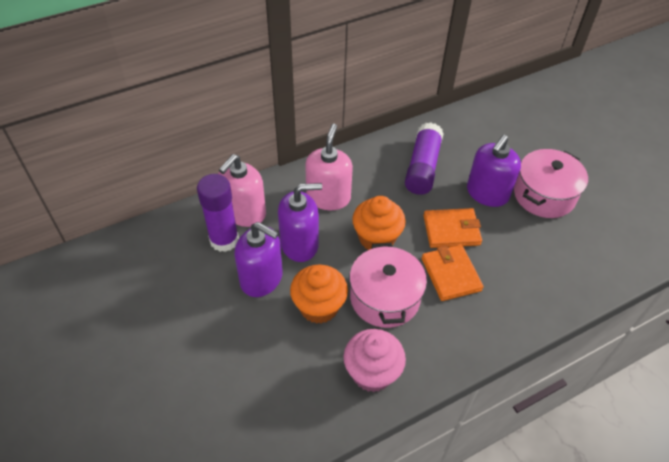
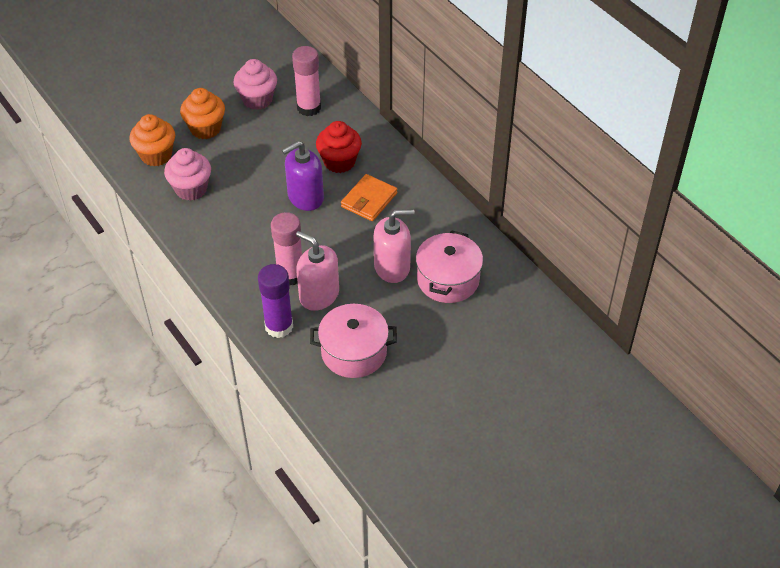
orange wallet: 2 -> 1
pink cupcake: 1 -> 2
pink glue stick: 0 -> 2
purple glue stick: 2 -> 1
purple soap dispenser: 3 -> 1
red cupcake: 0 -> 1

